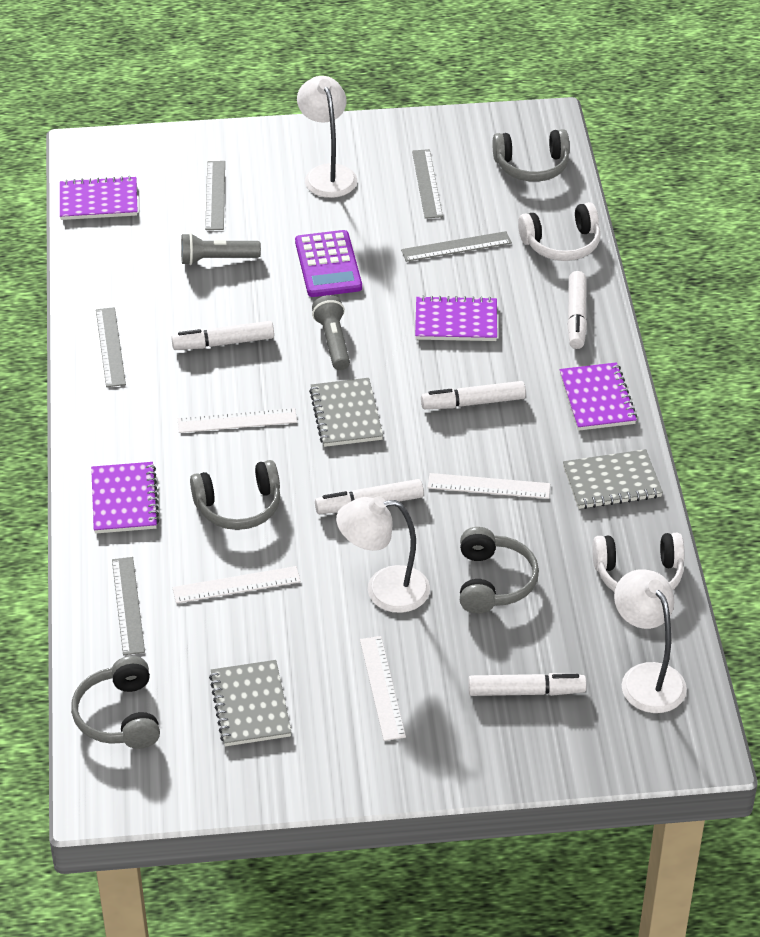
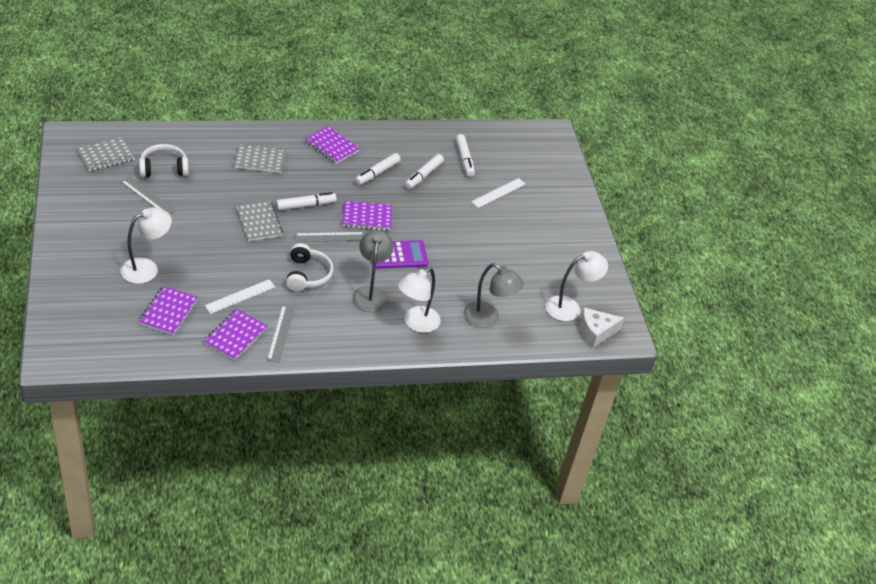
grey flashlight: 2 -> 0
grey headphones: 4 -> 0
grey lamp: 0 -> 2
grey ruler: 5 -> 3
white cheese: 0 -> 1
white marker: 5 -> 4
white ruler: 4 -> 2

